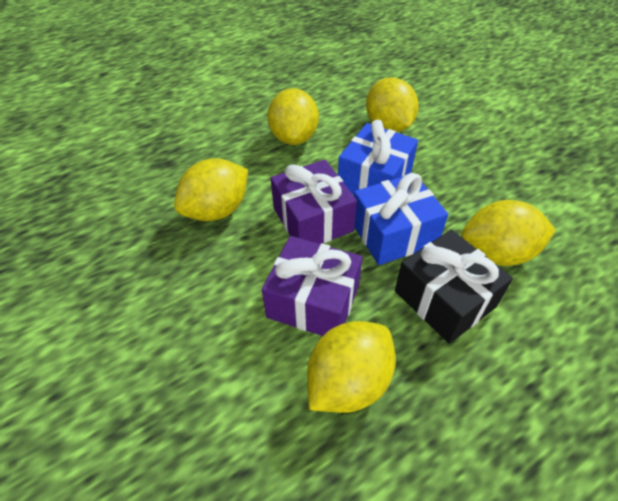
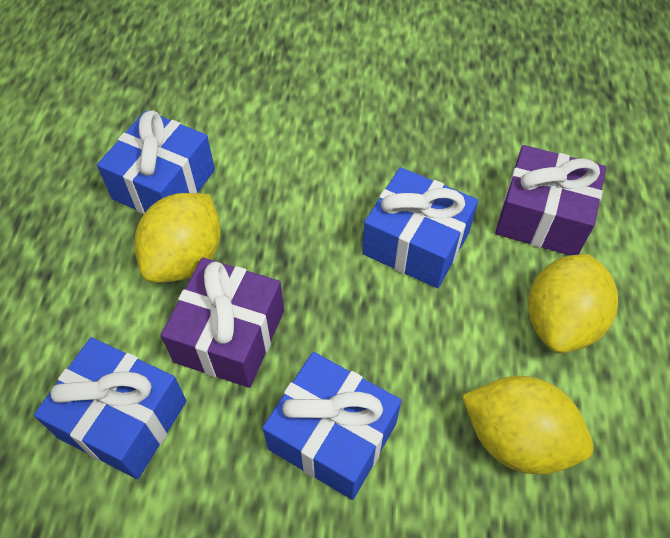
black gift: 1 -> 0
blue gift: 2 -> 4
yellow lemon: 5 -> 3

